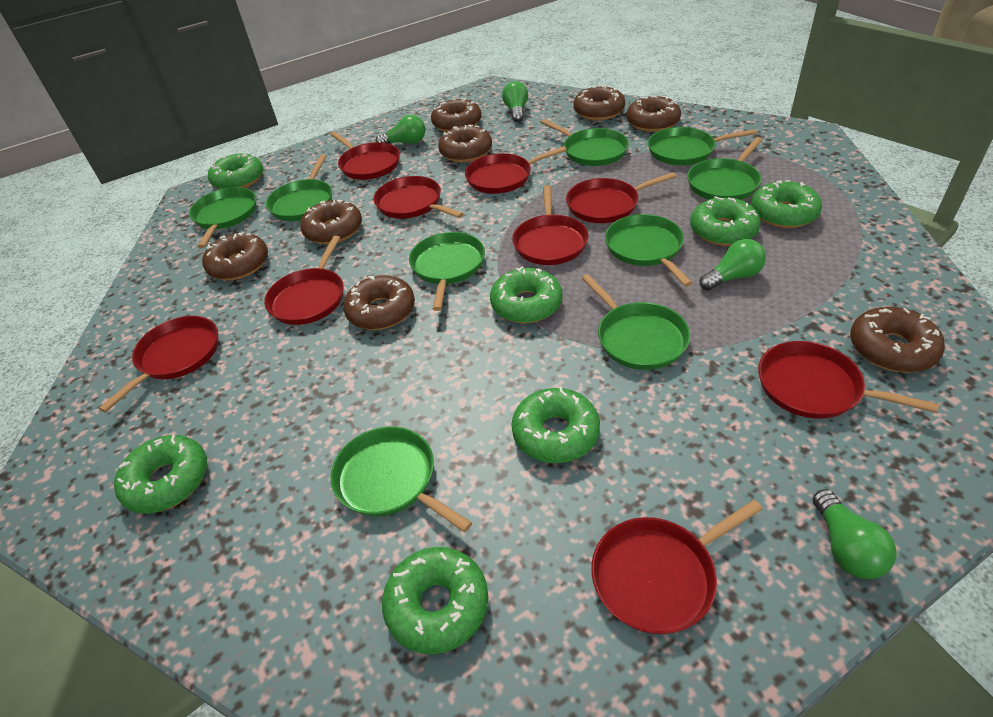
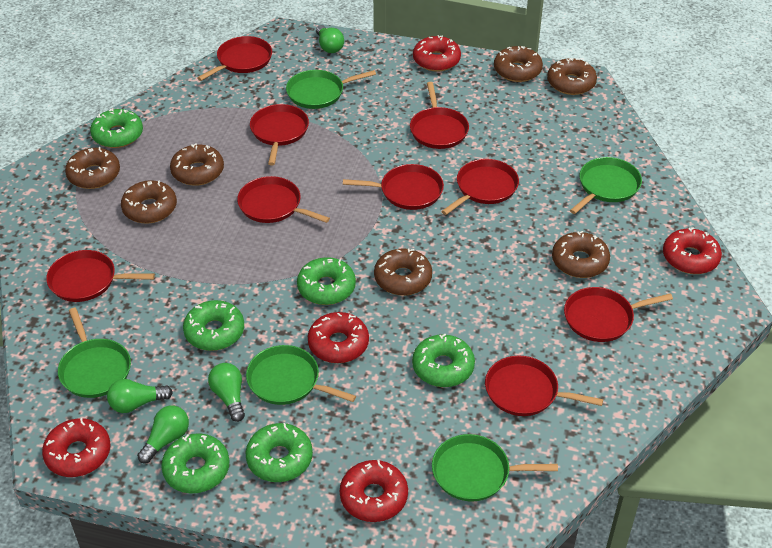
brown donut: 8 -> 7
green donut: 7 -> 6
green pan: 9 -> 5
red donut: 0 -> 5

